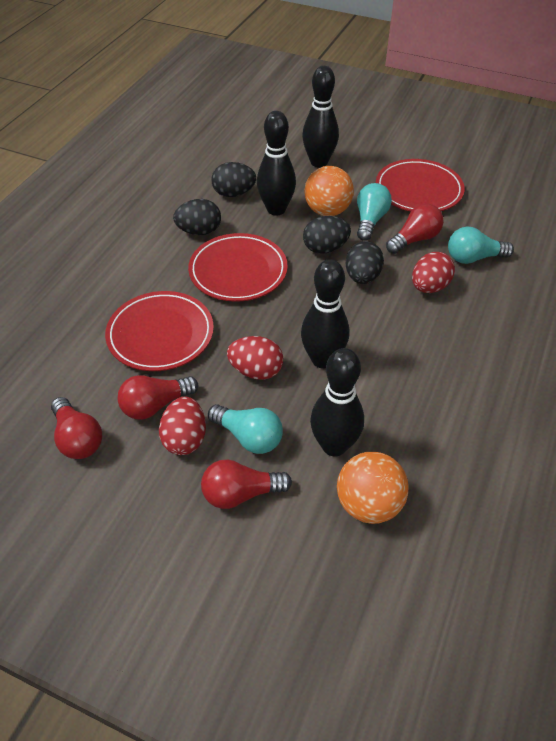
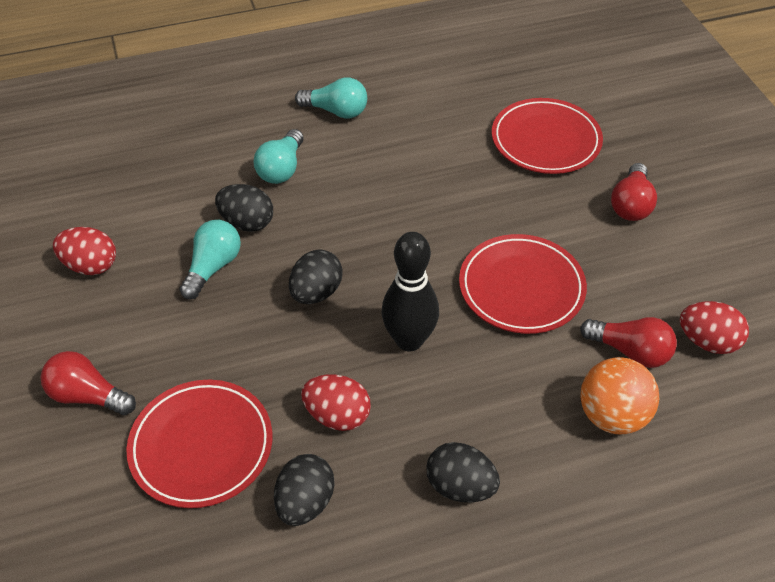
black bowling pin: 4 -> 1
orange ball: 2 -> 1
red light bulb: 4 -> 3

